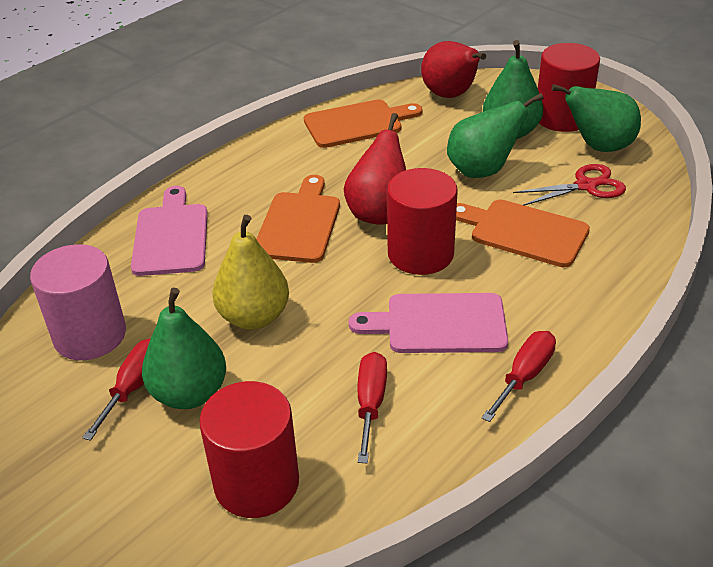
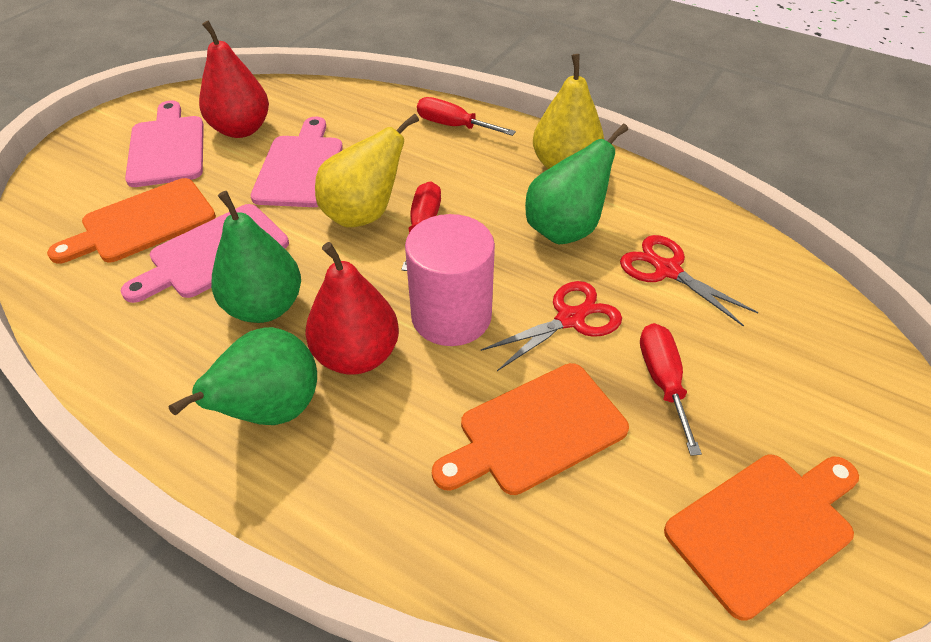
green pear: 4 -> 3
pink cutting board: 2 -> 3
red cylinder: 3 -> 0
red scissors: 1 -> 2
yellow pear: 1 -> 2

